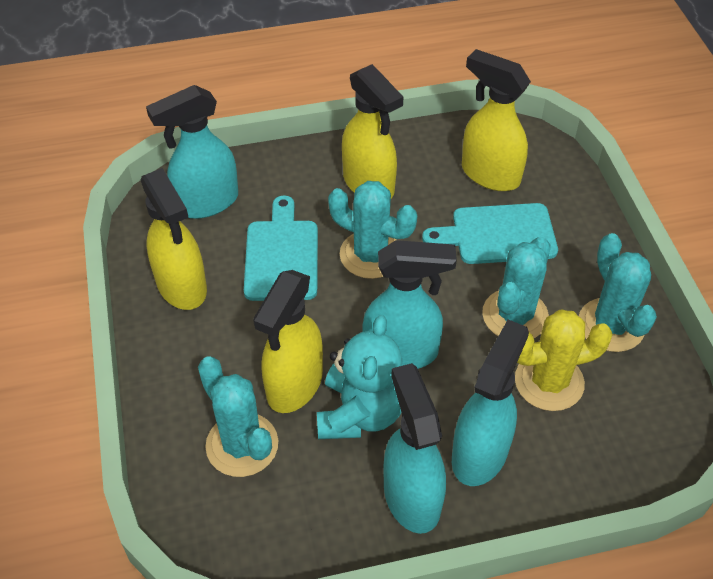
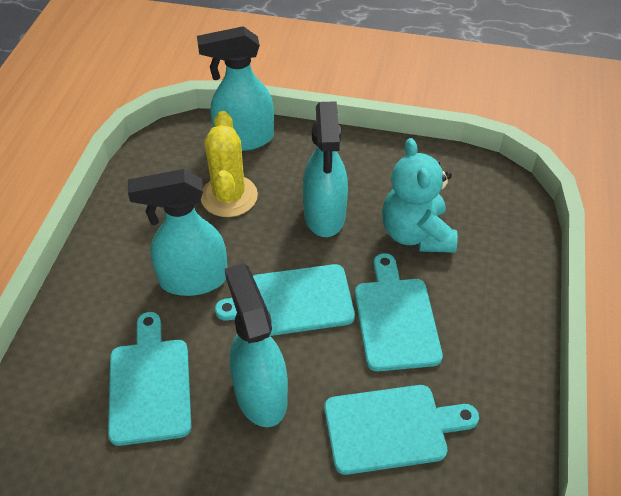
turquoise cactus: 4 -> 0
turquoise cutting board: 2 -> 4
yellow spray bottle: 4 -> 0

